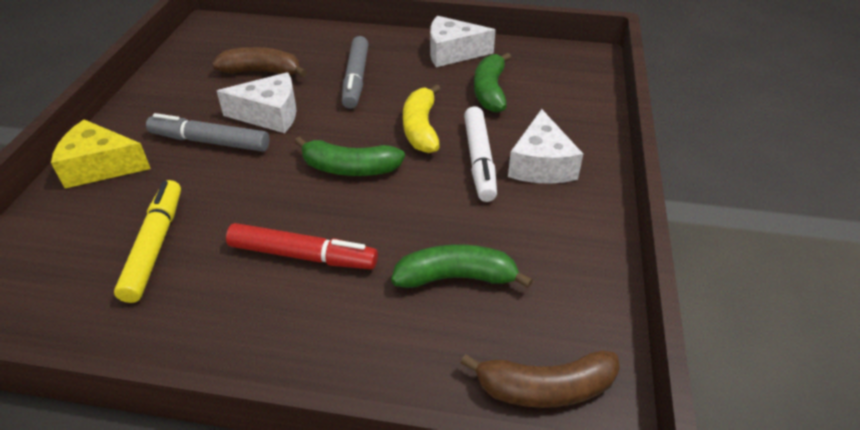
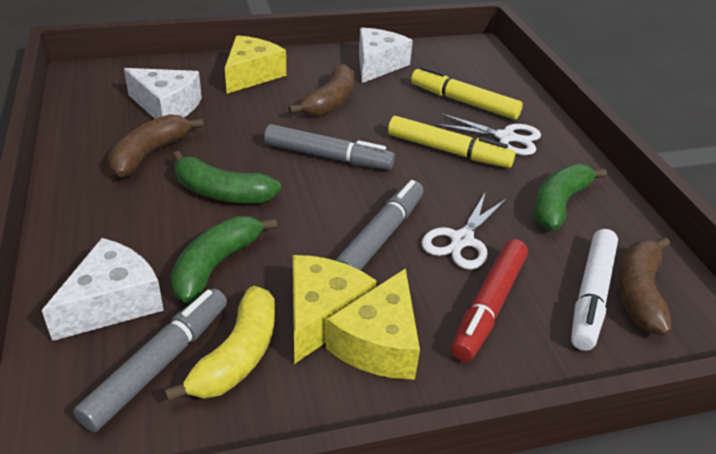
brown banana: 2 -> 3
grey marker: 2 -> 3
white scissors: 0 -> 2
yellow cheese: 1 -> 3
yellow marker: 1 -> 2

